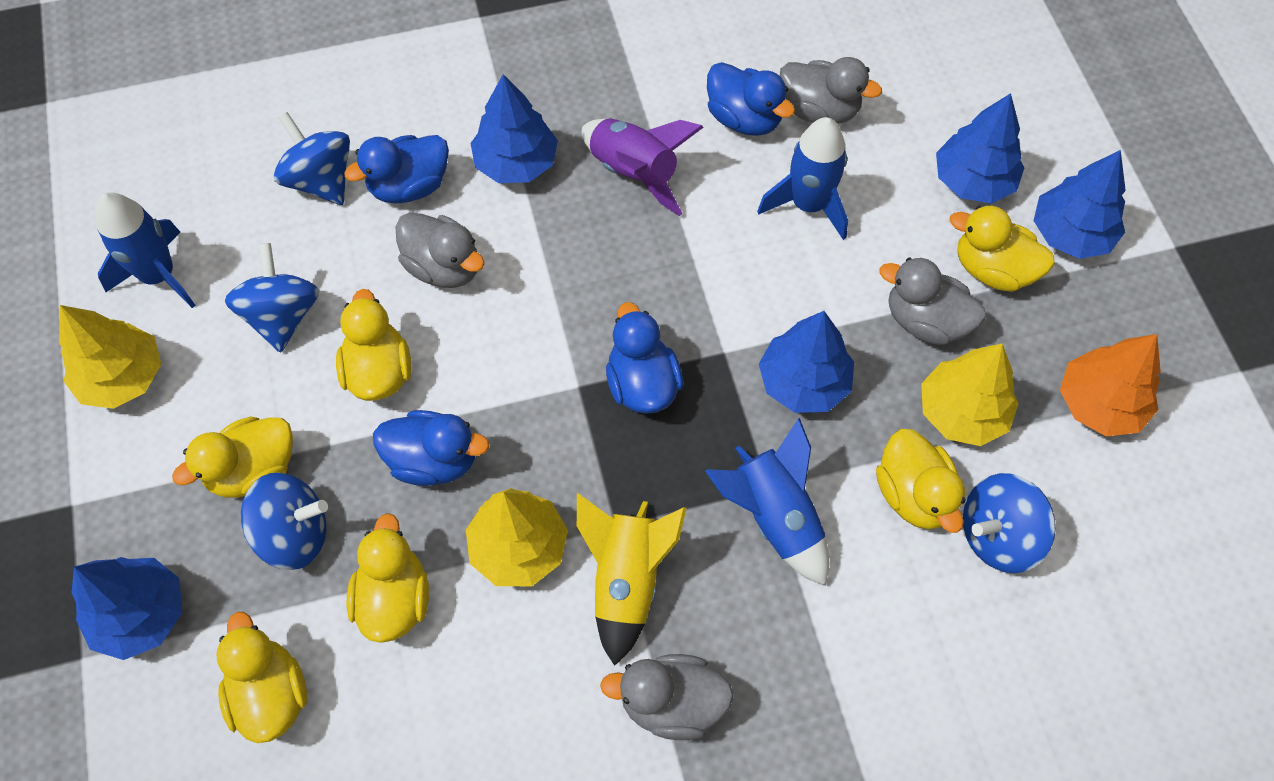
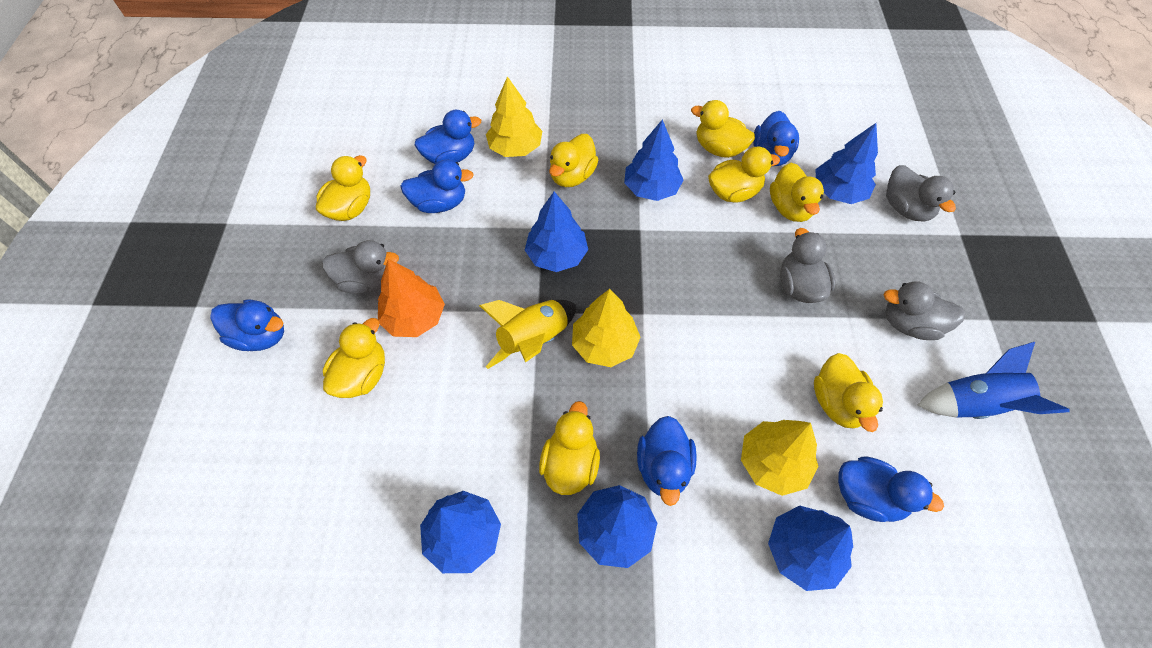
blue duck: 4 -> 6
blue rocket: 3 -> 1
blue spinning top: 4 -> 0
blue tree: 5 -> 6
purple rocket: 1 -> 0
yellow duck: 6 -> 8

